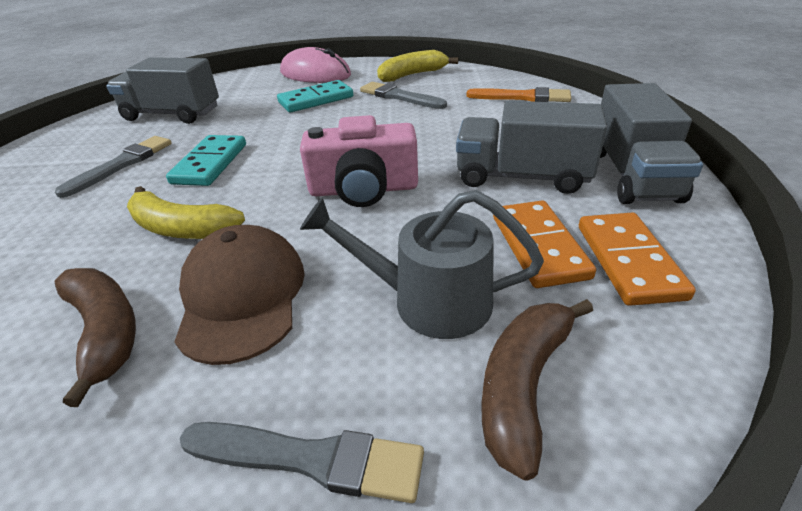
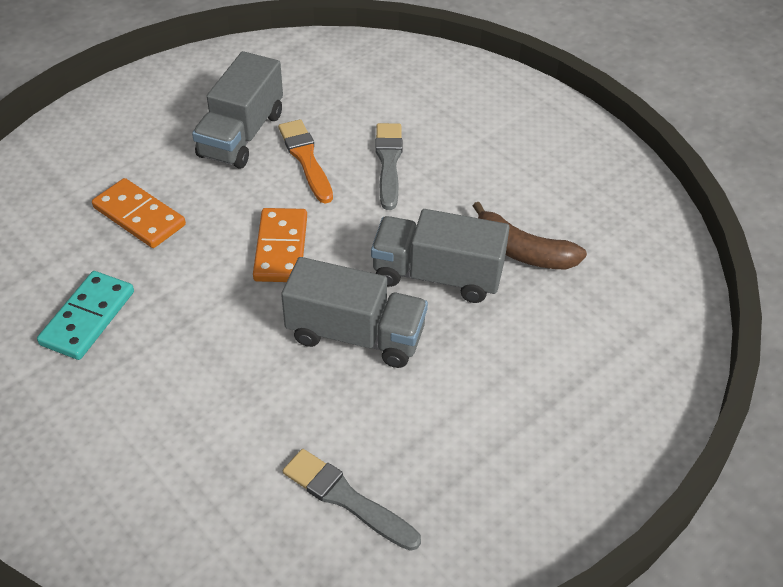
brown banana: 2 -> 1
brown cap: 1 -> 0
grey brush: 3 -> 2
grey watering can: 1 -> 0
pink camera: 1 -> 0
pink mouse: 1 -> 0
turquoise domino: 2 -> 1
yellow banana: 2 -> 0

